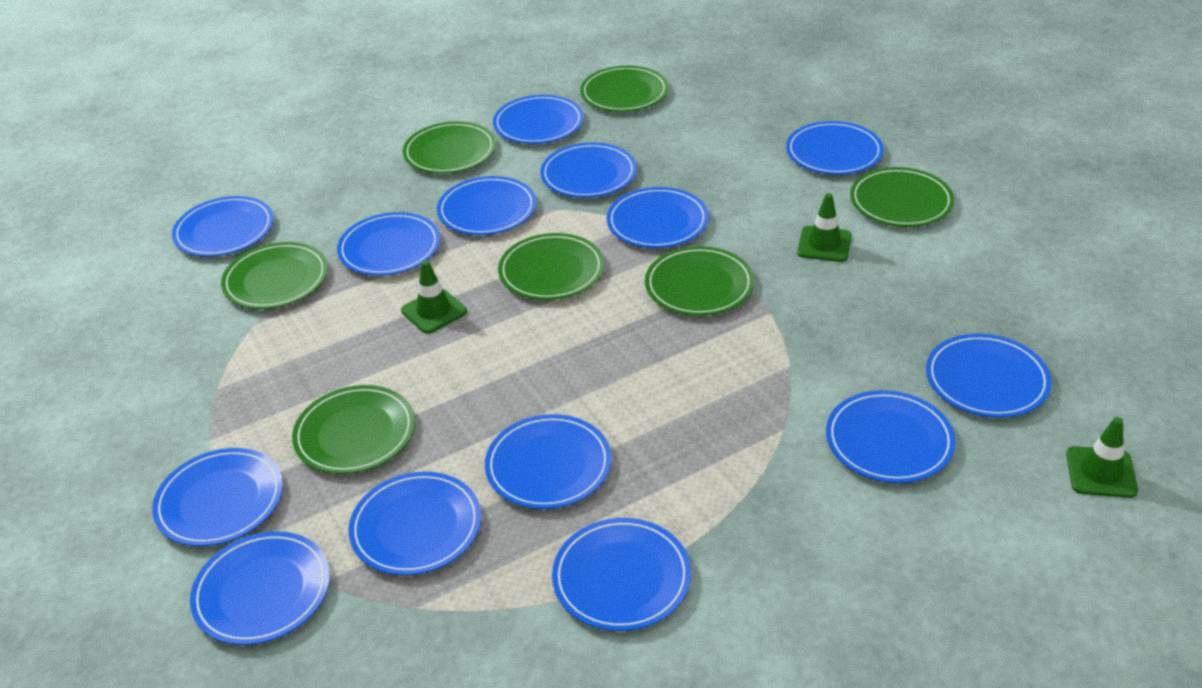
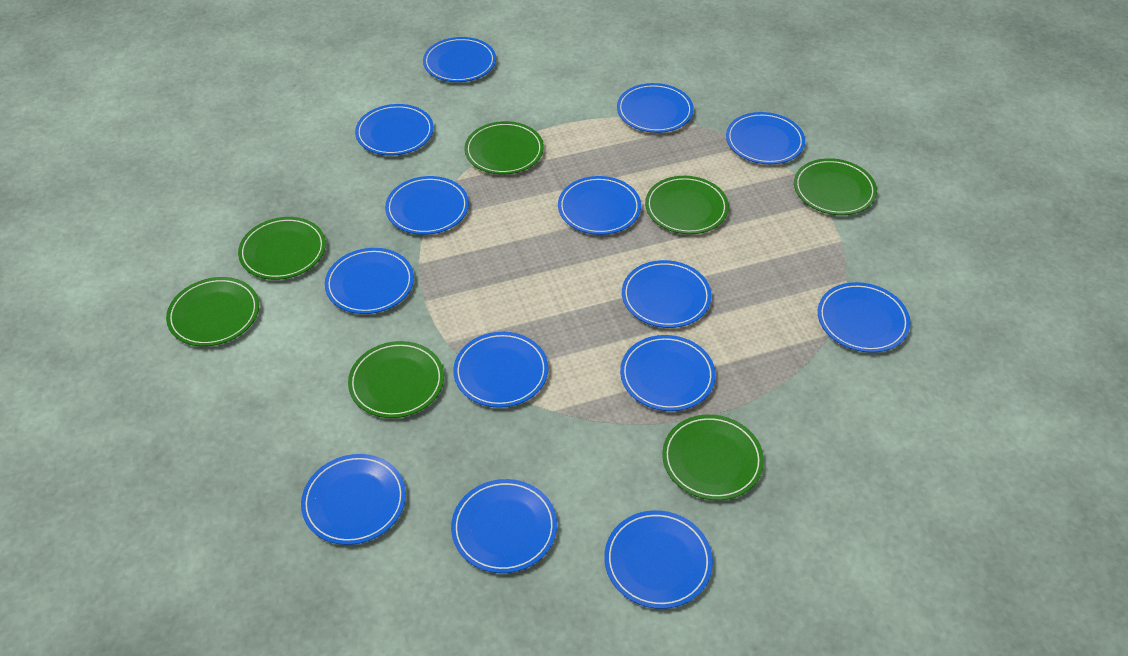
green traffic cone: 3 -> 0

